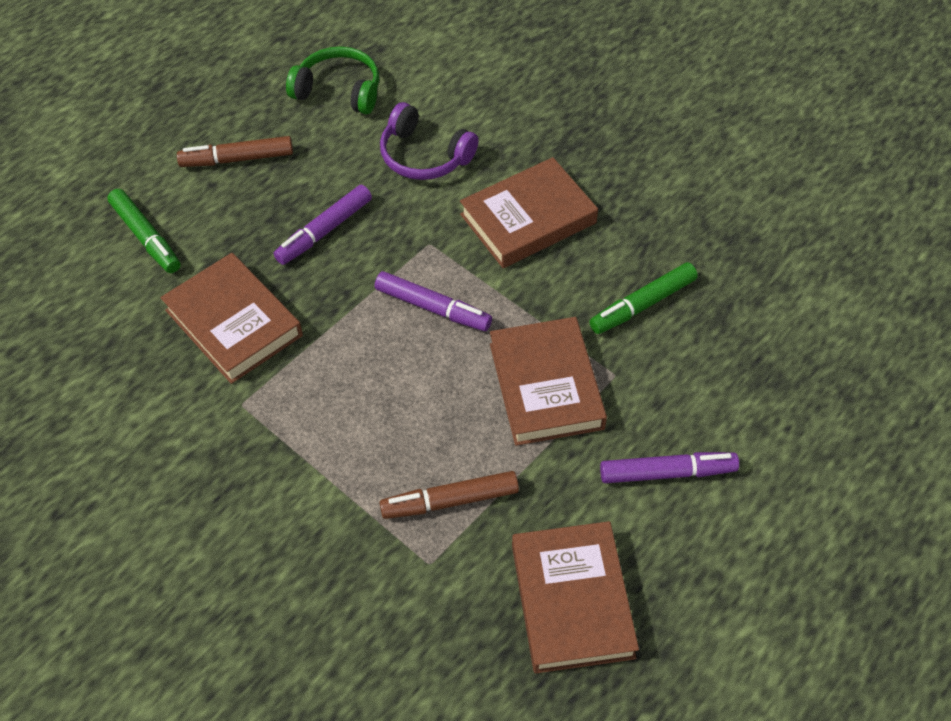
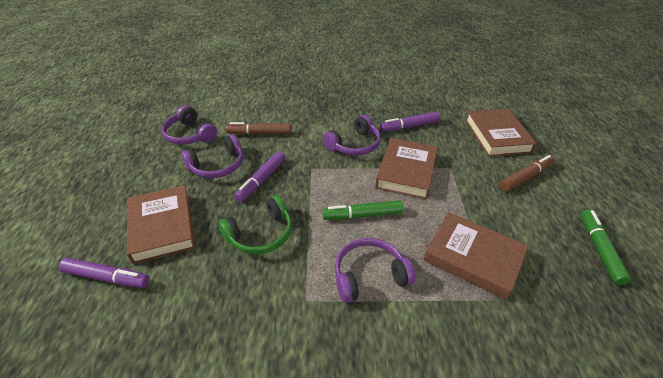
purple headphones: 1 -> 4

